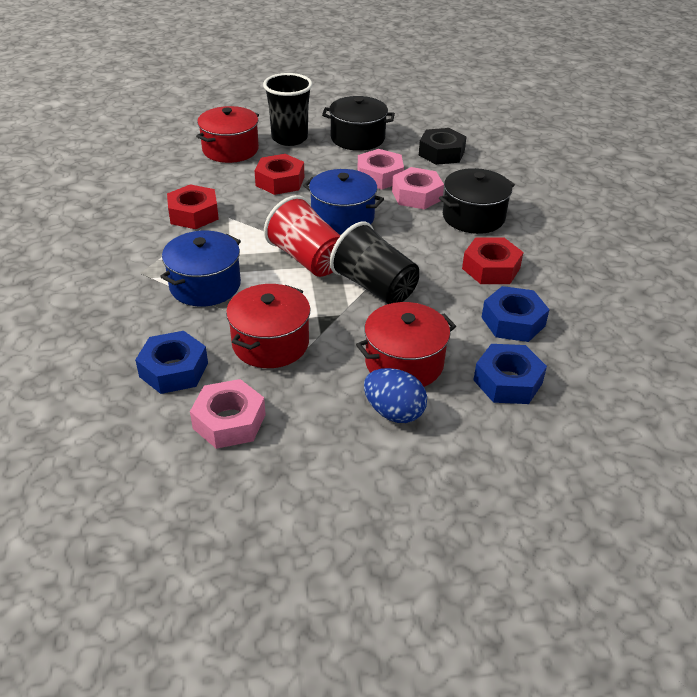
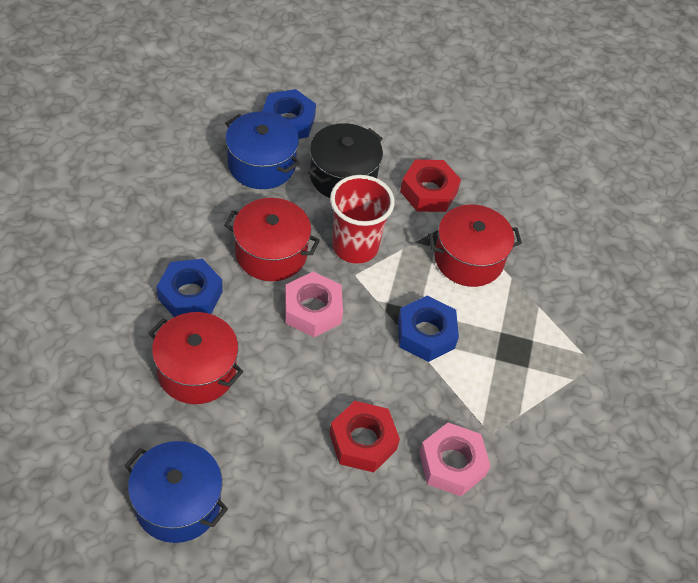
black cup: 2 -> 0
black nut: 1 -> 0
black pot: 2 -> 1
blue egg: 1 -> 0
pink nut: 3 -> 2
red nut: 3 -> 2

